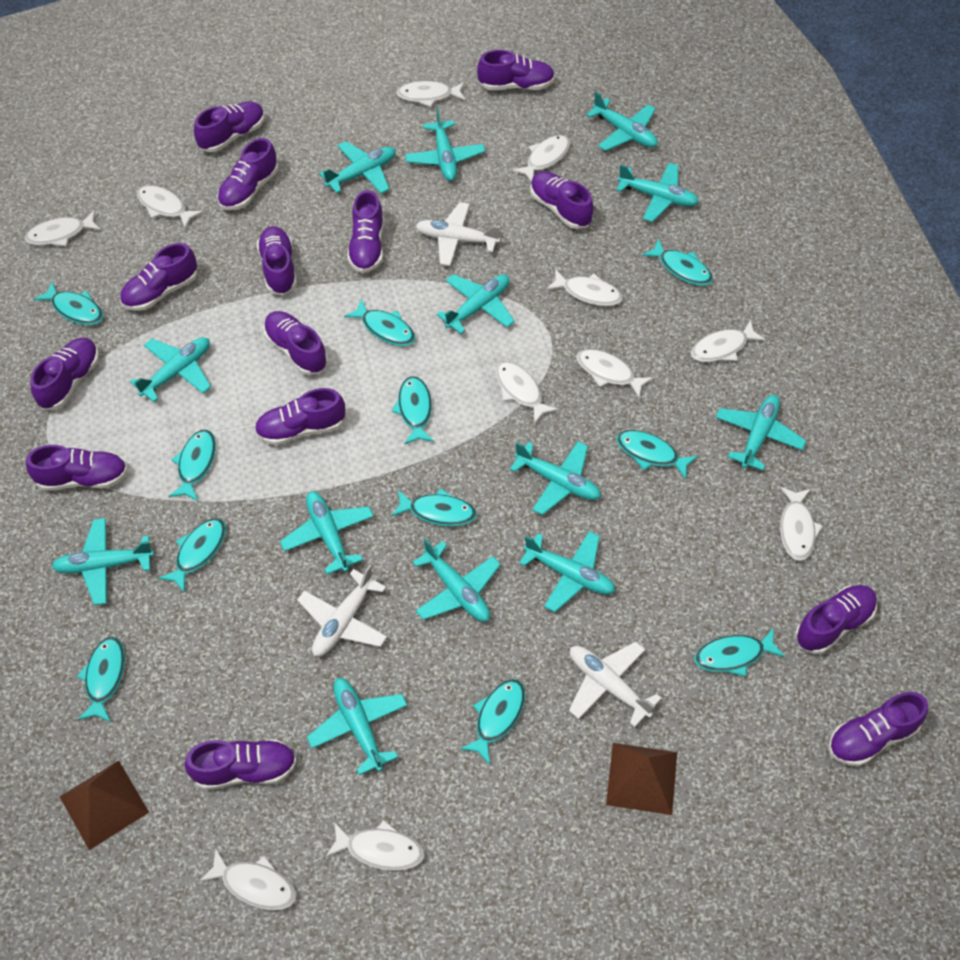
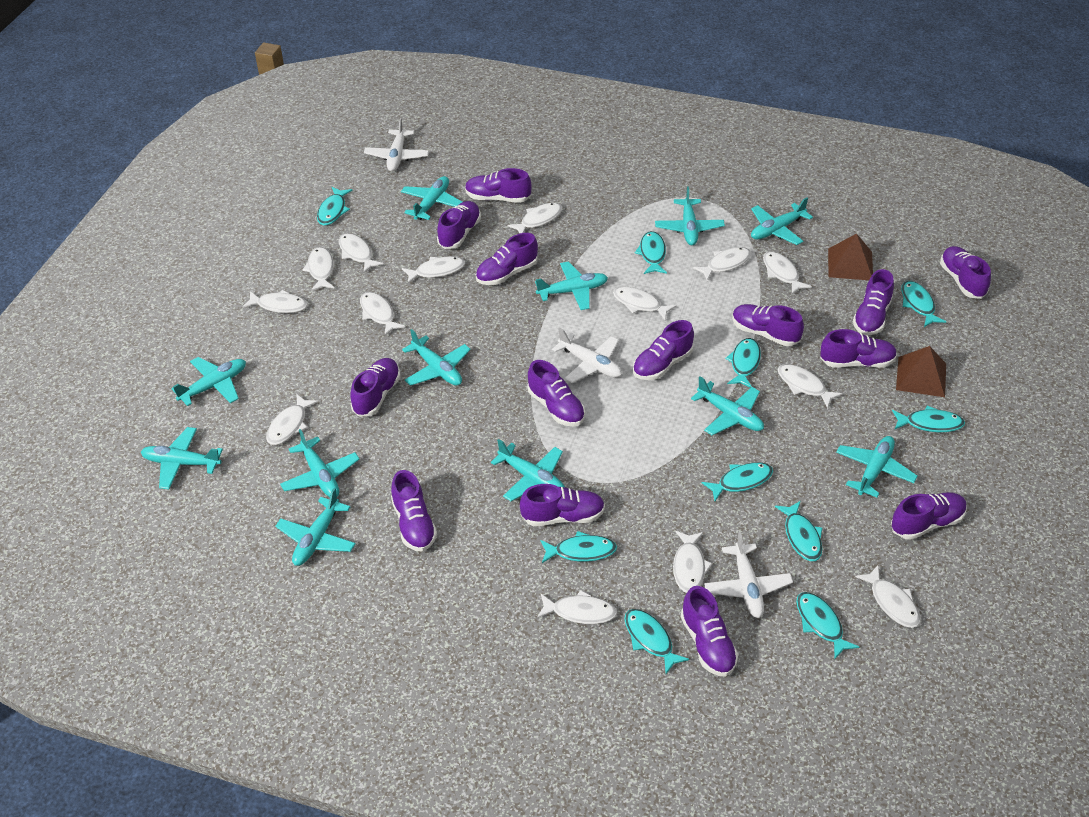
turquoise fish: 11 -> 10
turquoise plane: 13 -> 12
white fish: 11 -> 14

